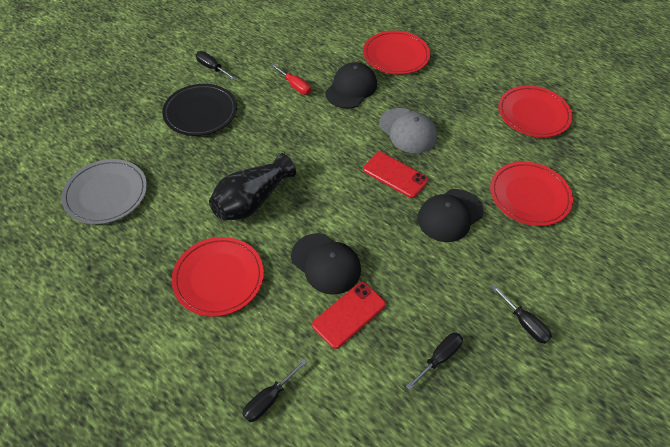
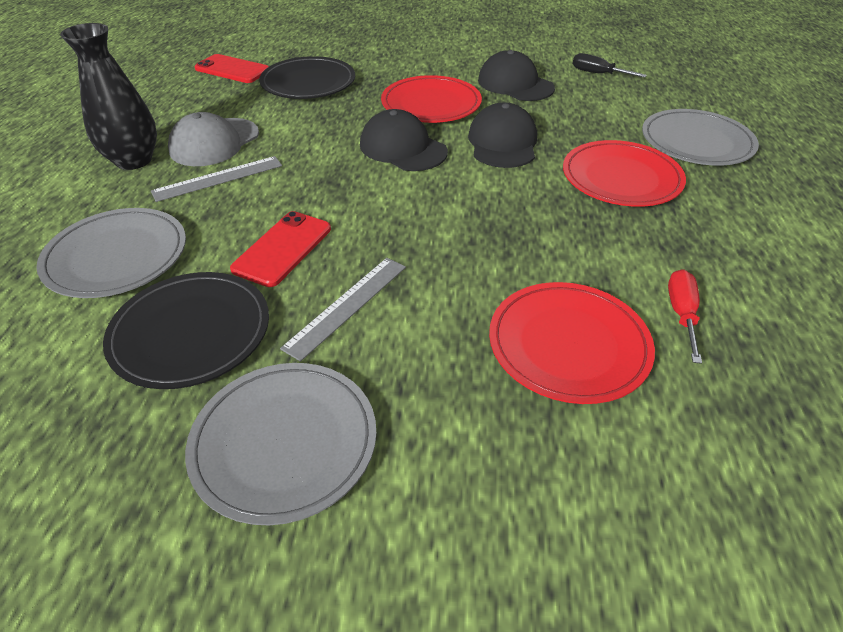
black plate: 1 -> 2
black screwdriver: 4 -> 1
grey plate: 1 -> 3
grey ruler: 0 -> 2
red plate: 4 -> 3

